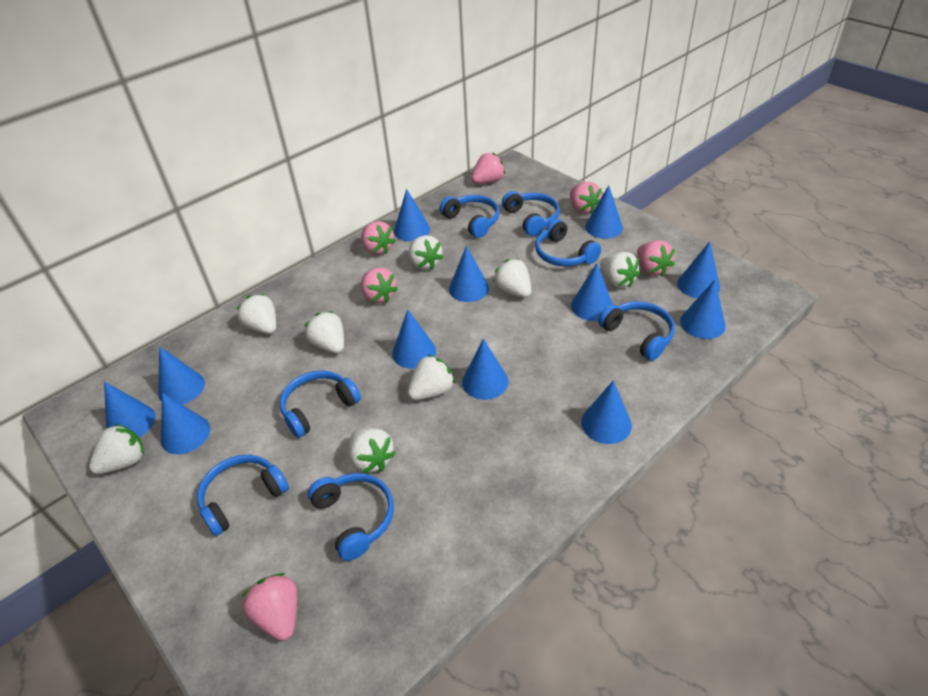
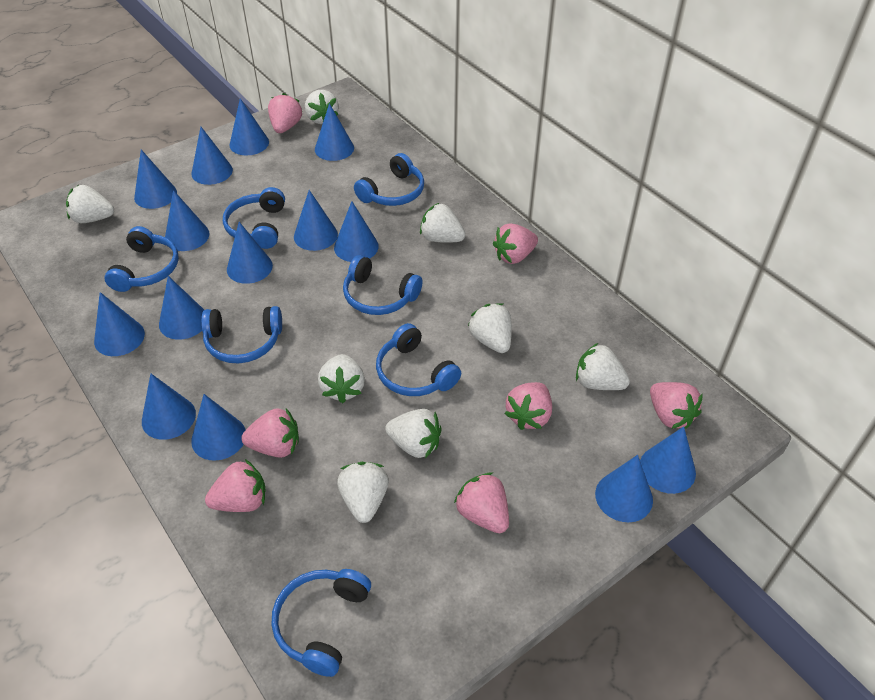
blue cone: 12 -> 14
pink strawberry: 6 -> 7

